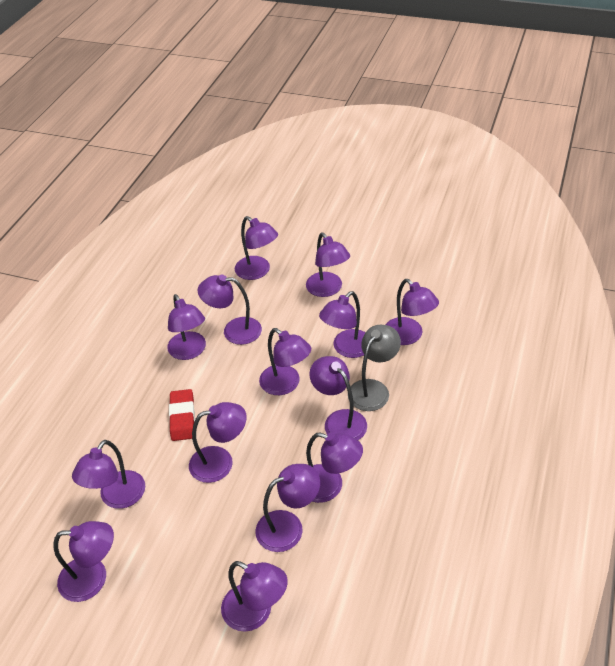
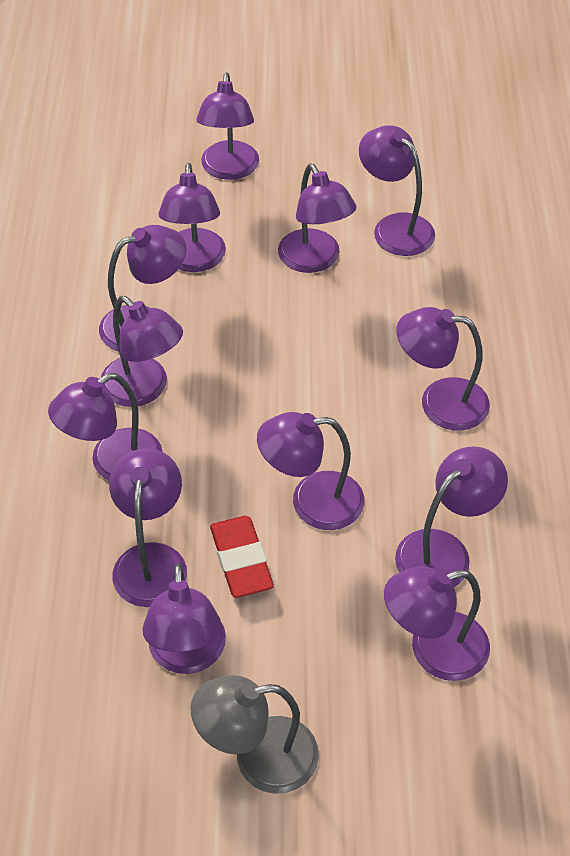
purple lamp: 14 -> 13

